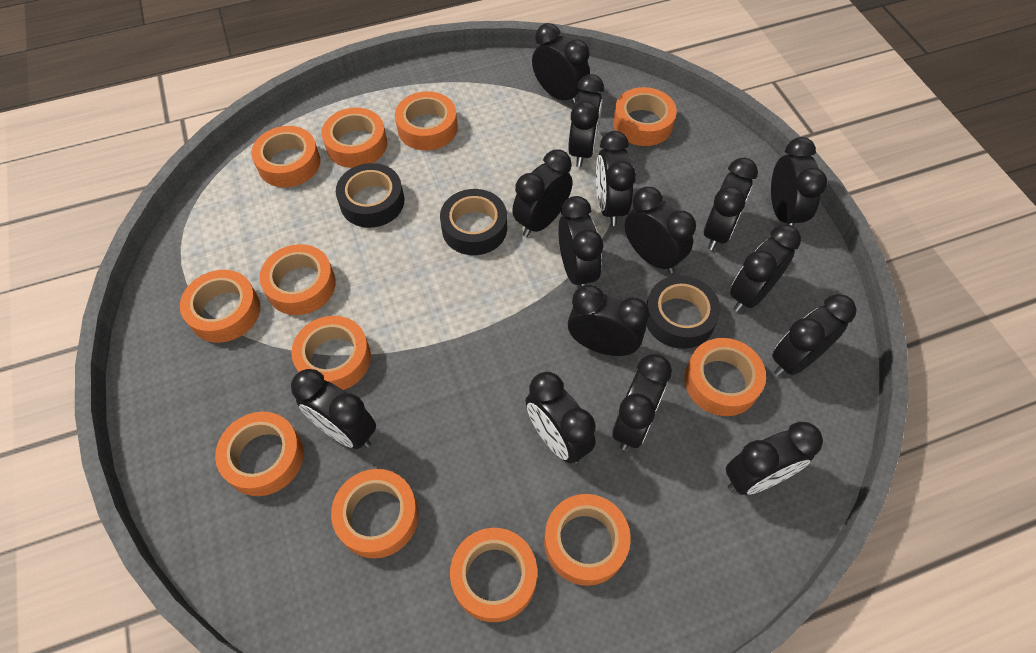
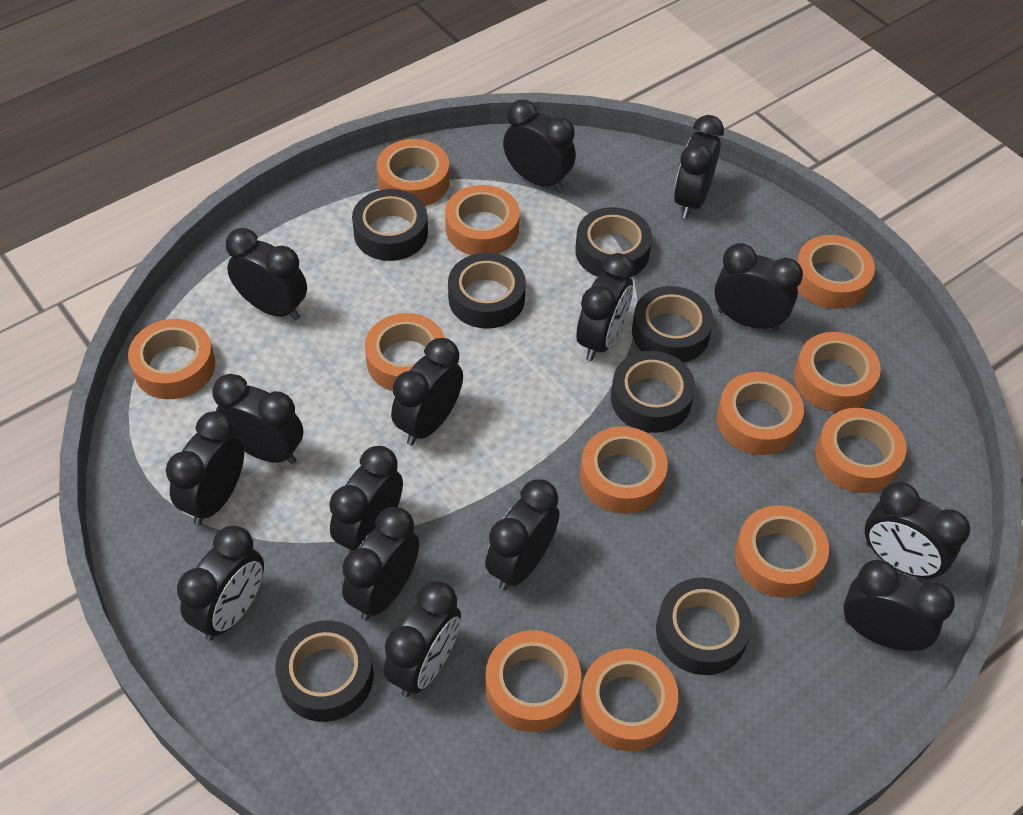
black tape: 3 -> 7

